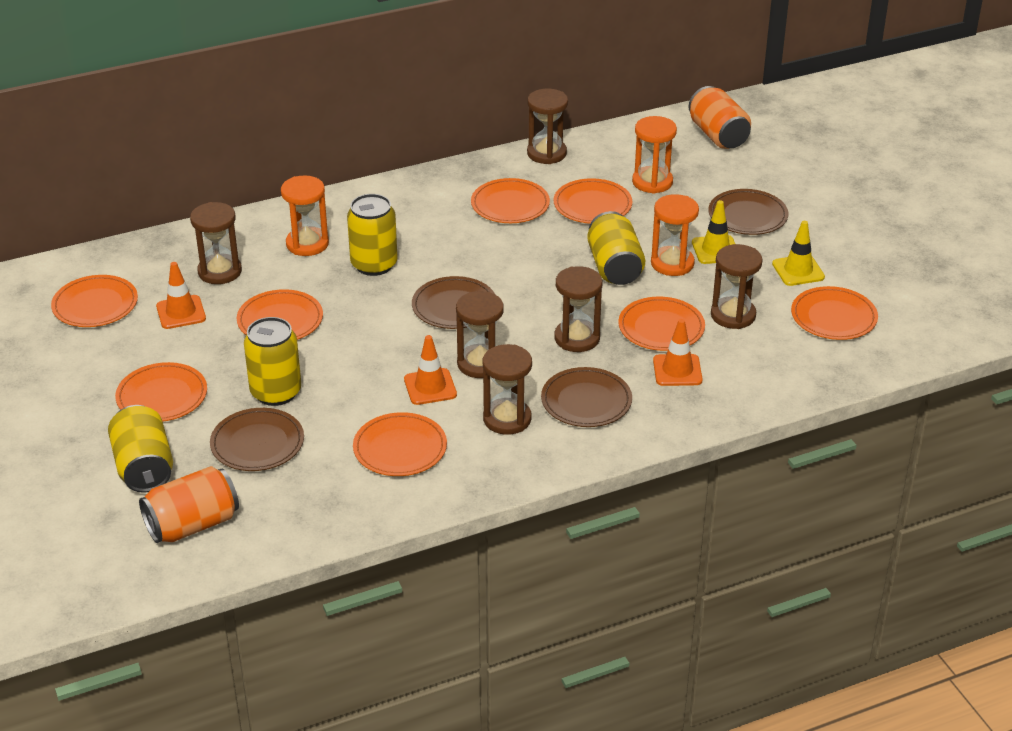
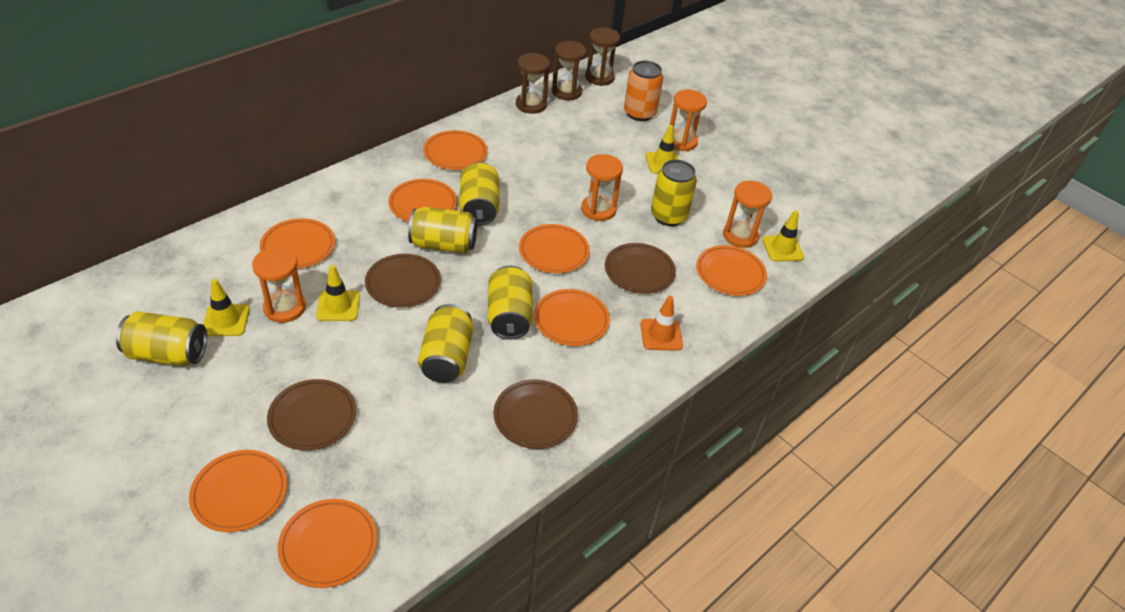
brown hourglass: 6 -> 3
orange can: 2 -> 1
orange hourglass: 3 -> 4
orange traffic cone: 3 -> 1
yellow can: 4 -> 6
yellow traffic cone: 2 -> 4

